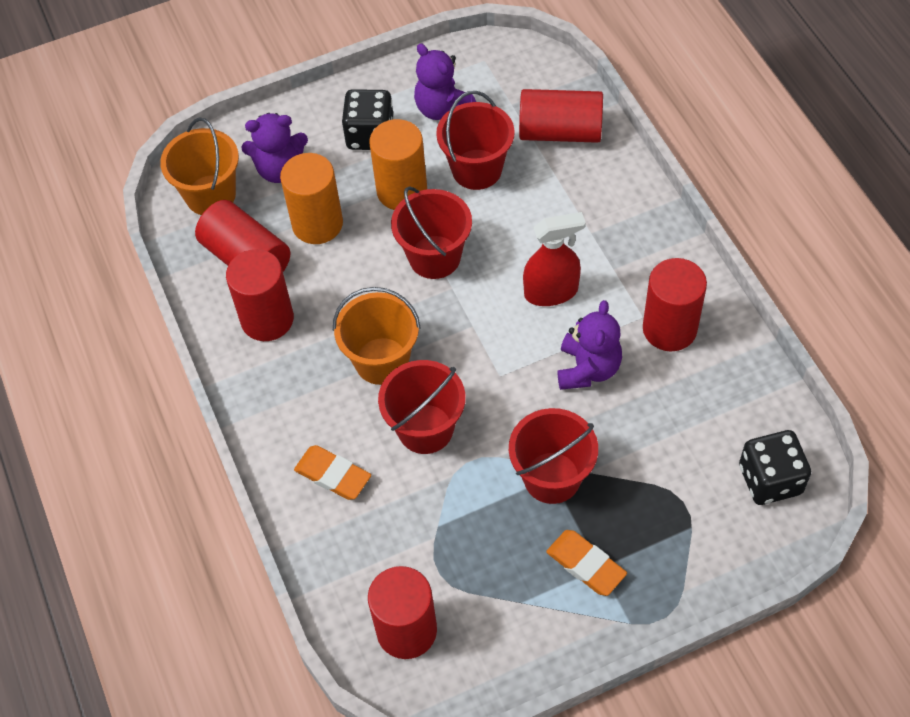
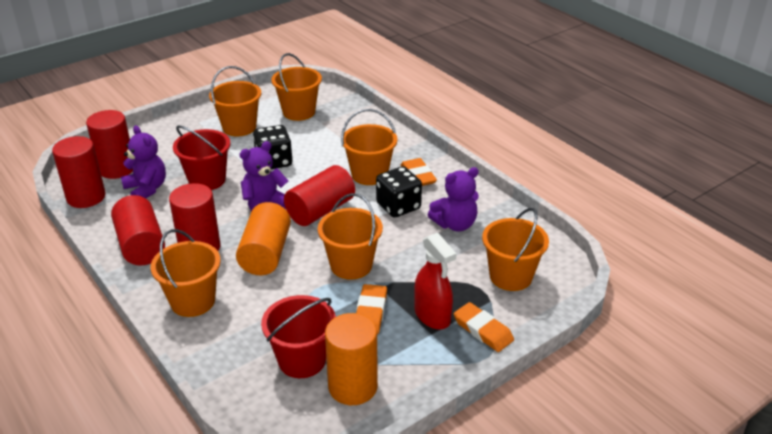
orange bucket: 2 -> 6
orange eraser: 2 -> 3
red bucket: 4 -> 2

